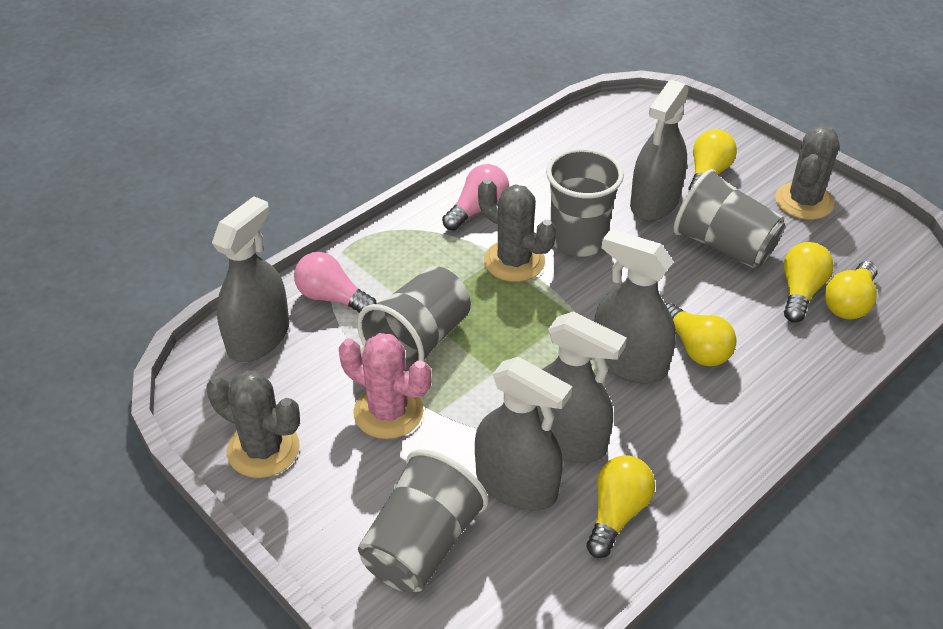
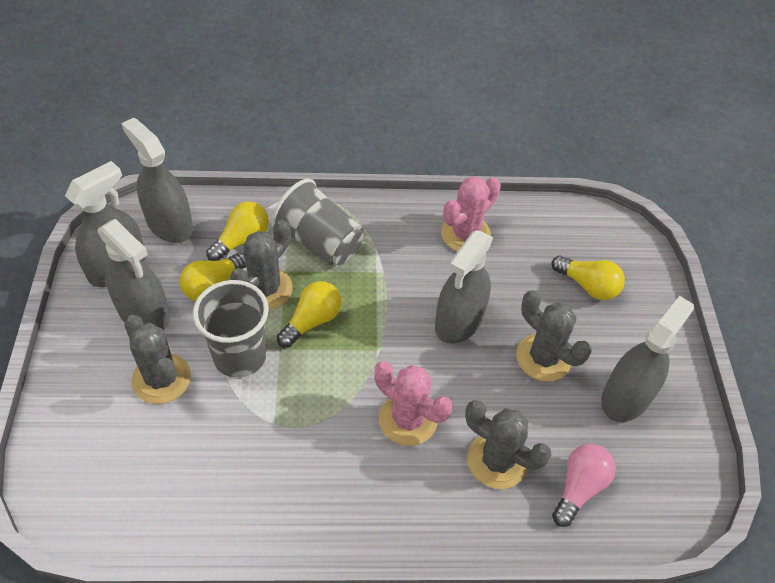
grey cactus: 3 -> 4
grey cup: 4 -> 2
pink cactus: 1 -> 2
pink light bulb: 2 -> 1
yellow light bulb: 5 -> 4

